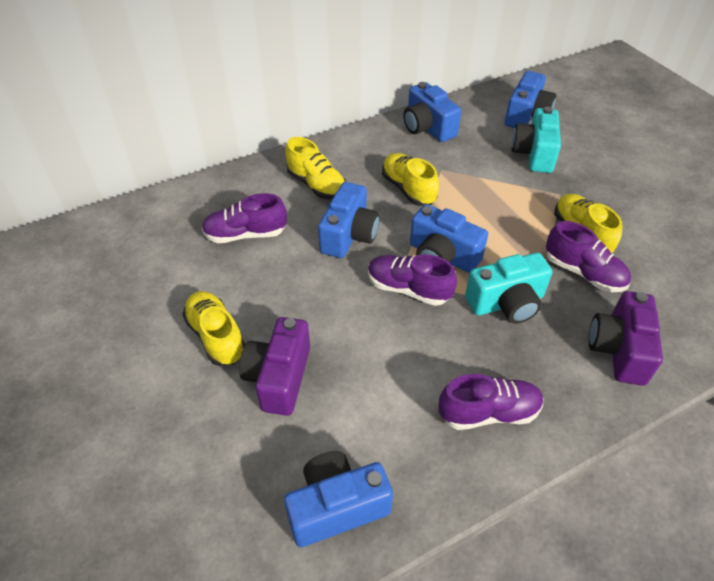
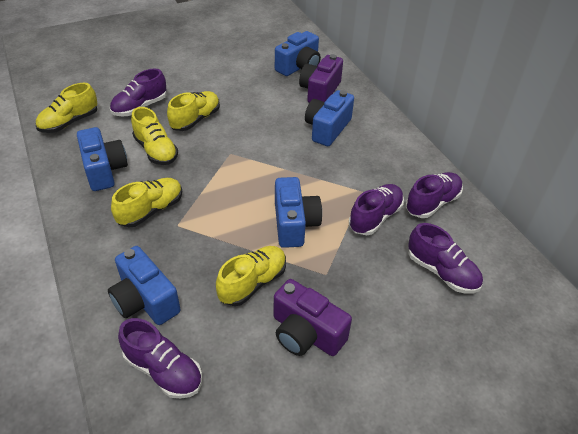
purple shoe: 4 -> 5
turquoise camera: 2 -> 0
yellow shoe: 4 -> 5

